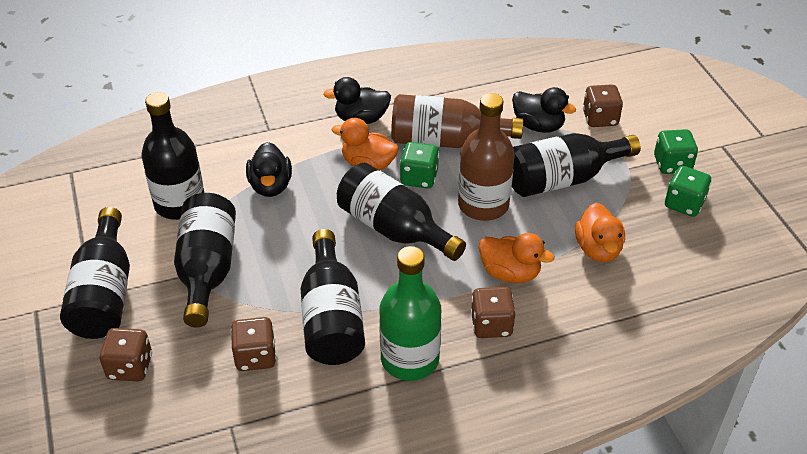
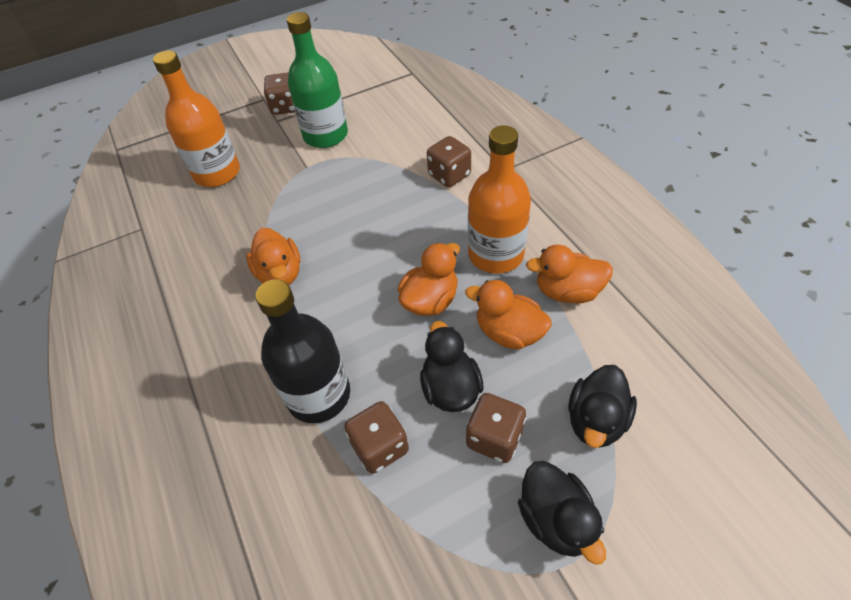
black bottle: 6 -> 1
brown bottle: 2 -> 0
green dice: 3 -> 0
orange bottle: 0 -> 2
orange duck: 3 -> 4

